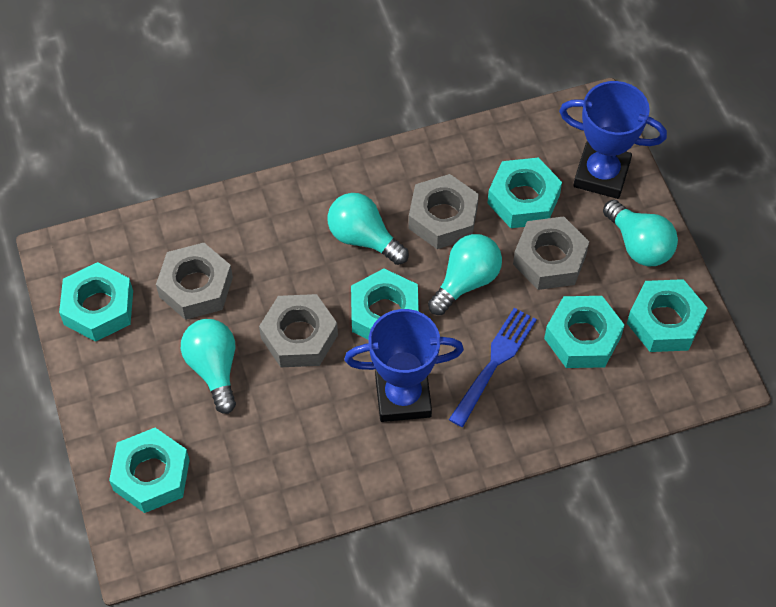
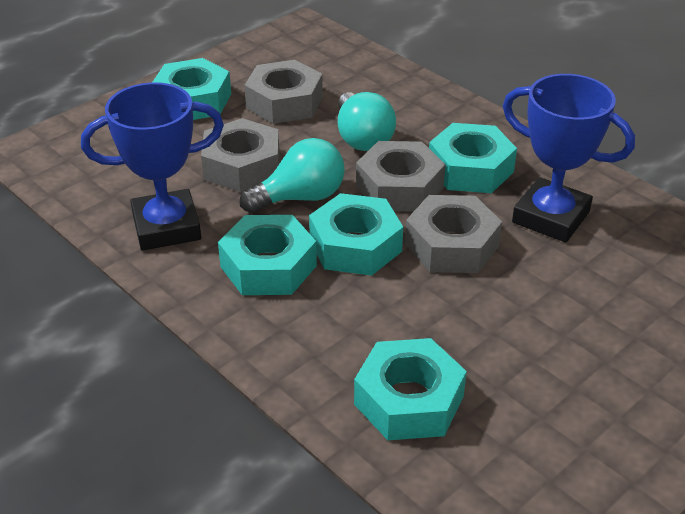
blue fork: 1 -> 0
turquoise light bulb: 4 -> 2
turquoise nut: 6 -> 5

